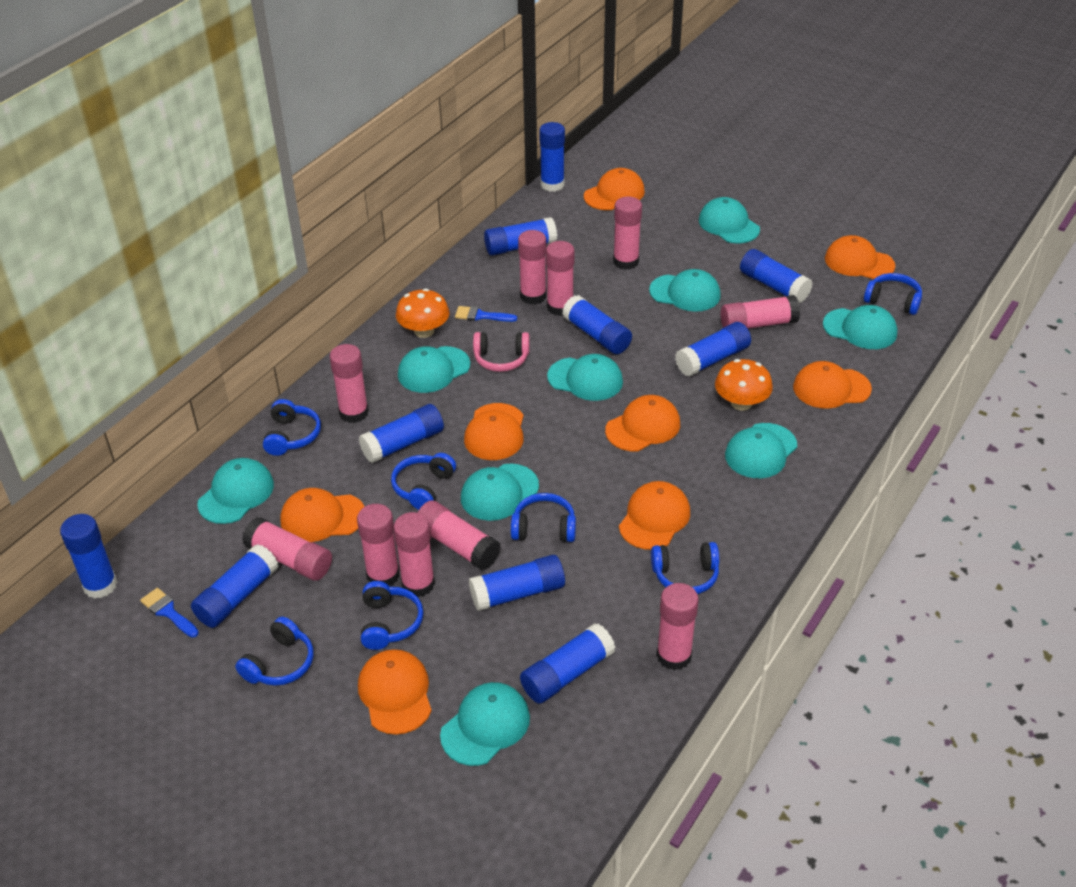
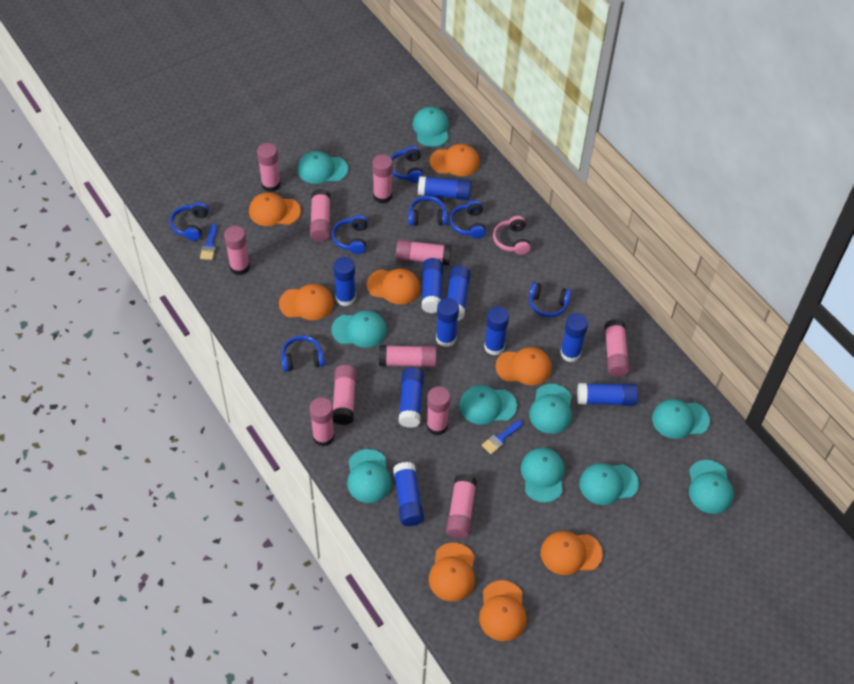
orange mushroom: 2 -> 0
pink glue stick: 10 -> 11
turquoise cap: 9 -> 10

